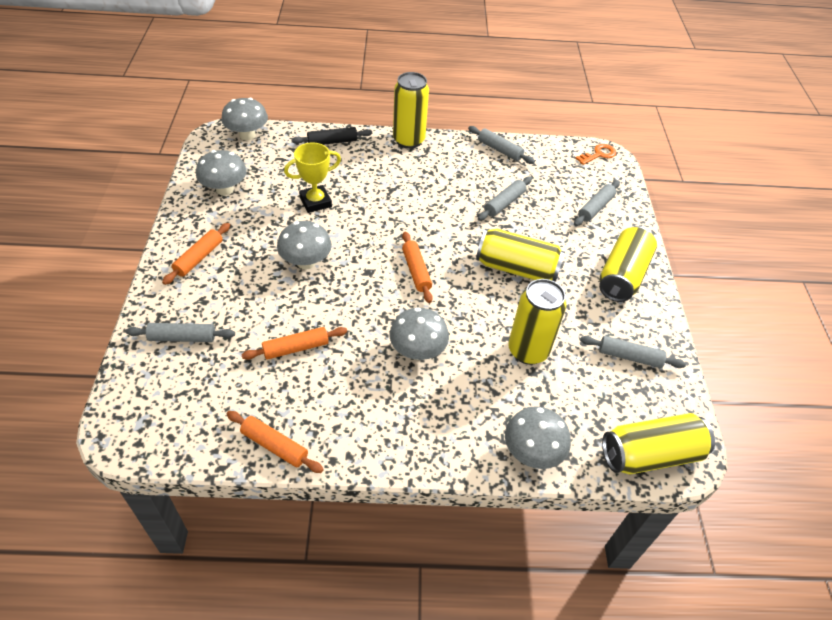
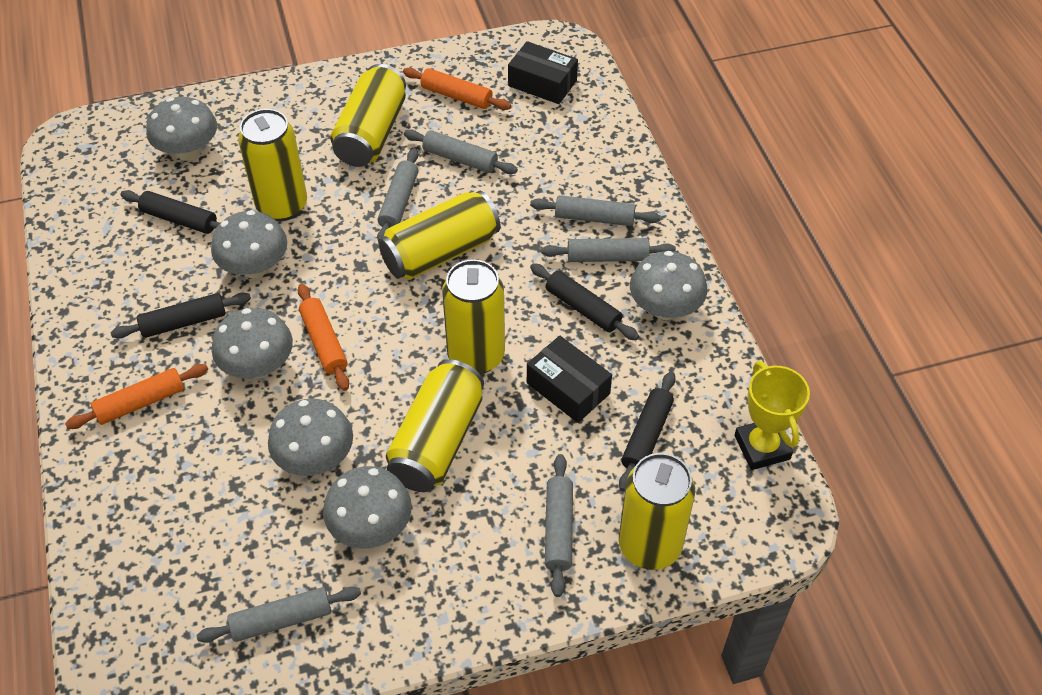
black box: 0 -> 2
black rolling pin: 1 -> 4
grey mushroom: 5 -> 6
grey rolling pin: 5 -> 6
orange key: 1 -> 0
orange rolling pin: 4 -> 3
yellow can: 5 -> 6

